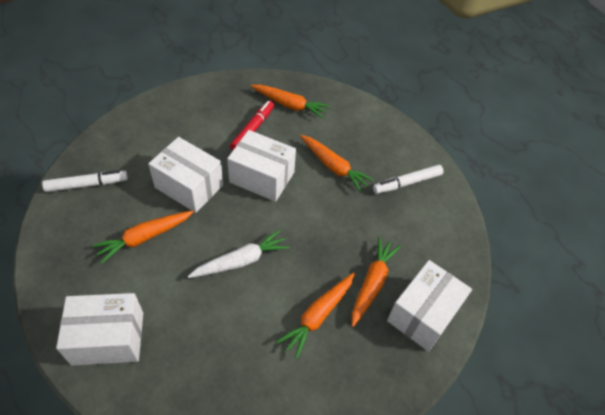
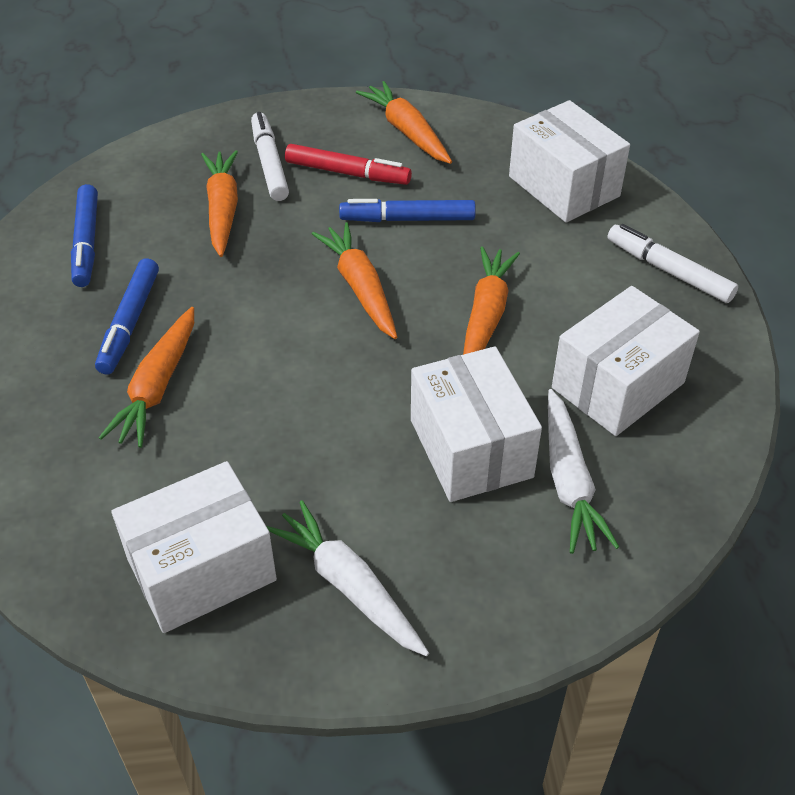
blue marker: 0 -> 3
white carrot: 1 -> 2

